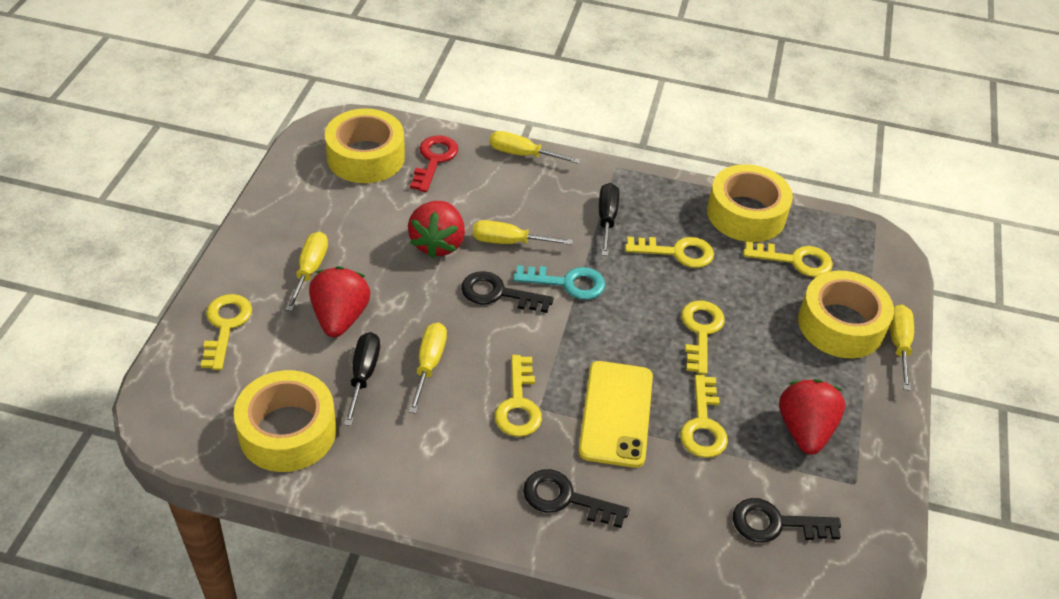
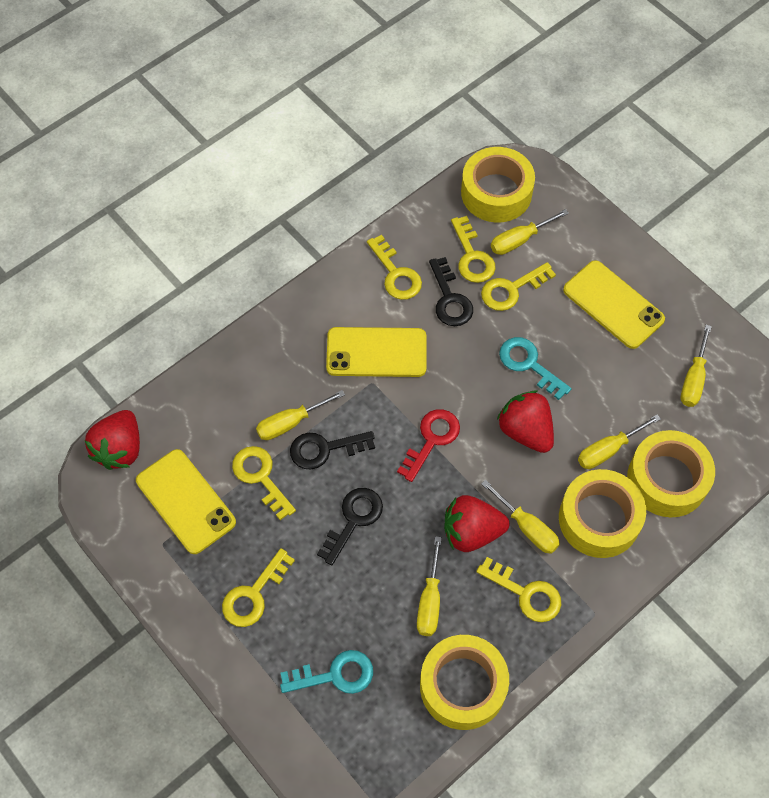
black screwdriver: 2 -> 0
turquoise key: 1 -> 2
yellow phone: 1 -> 3
yellow screwdriver: 5 -> 6

